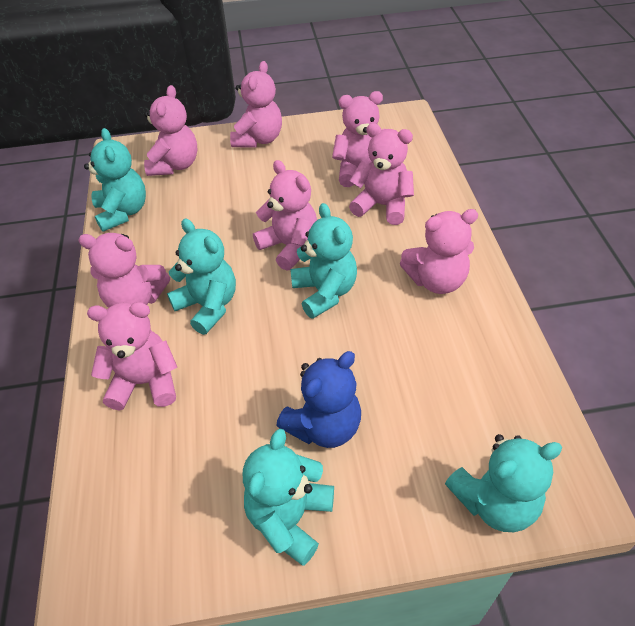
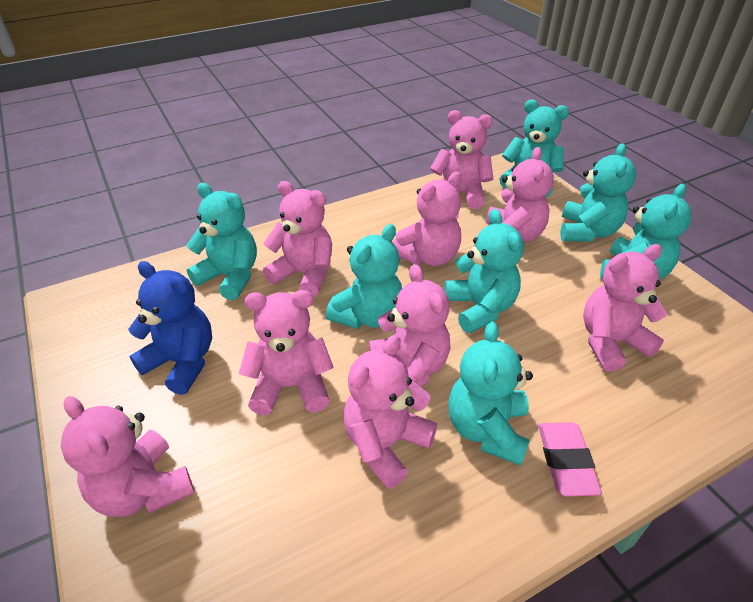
pink eraser: 0 -> 1
pink teddy bear: 8 -> 9
turquoise teddy bear: 5 -> 7

